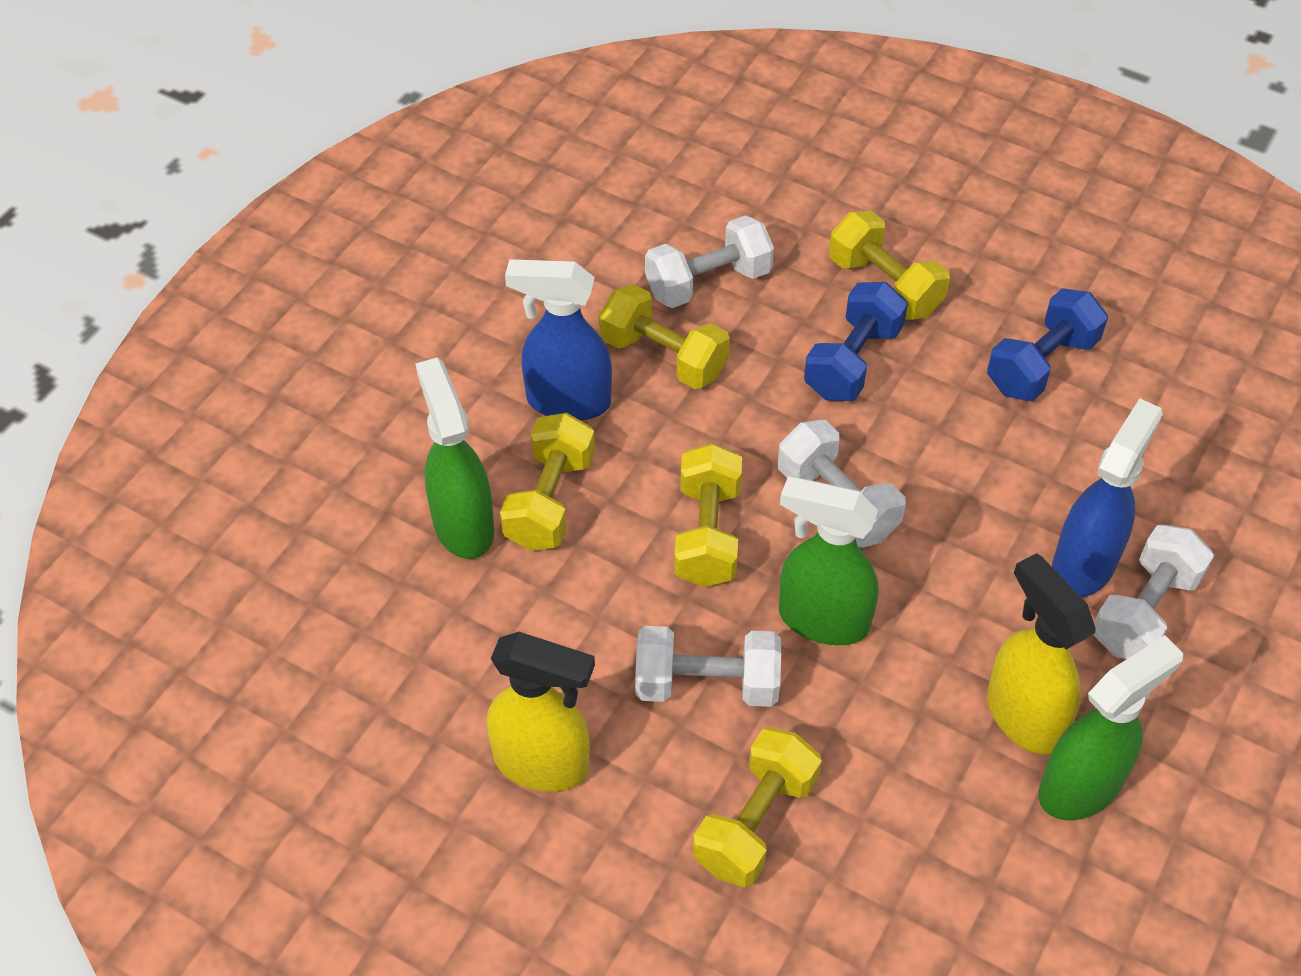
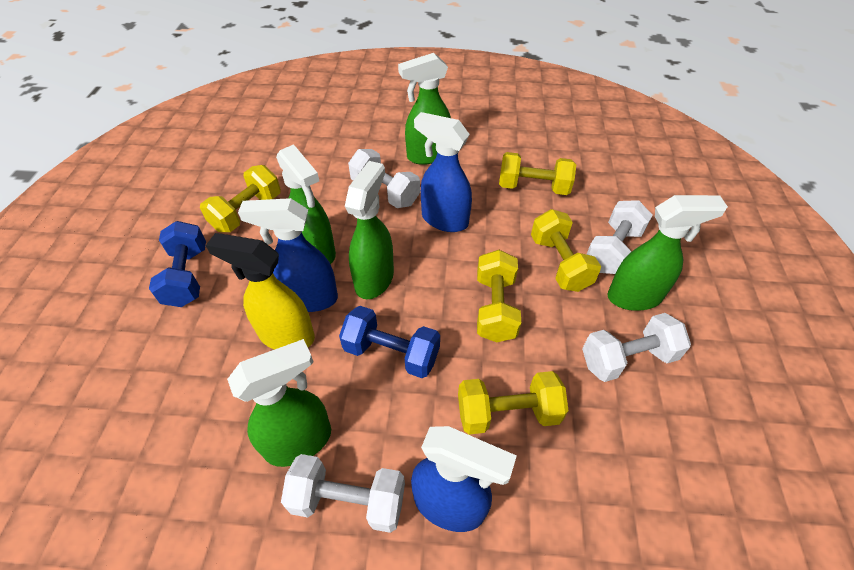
blue spray bottle: 2 -> 3
green spray bottle: 3 -> 5
yellow spray bottle: 2 -> 1

